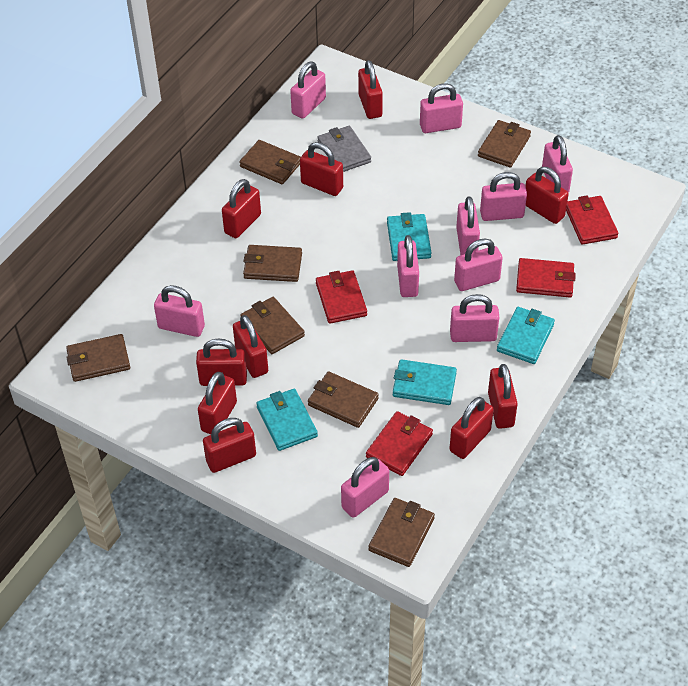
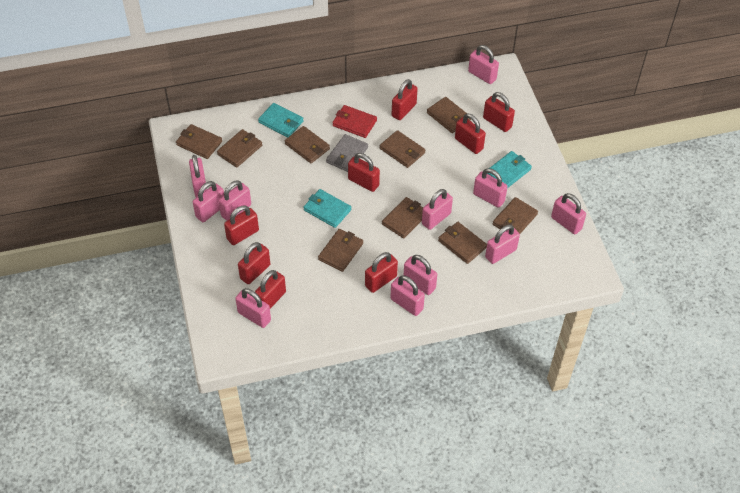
brown wallet: 7 -> 9
pink padlock: 10 -> 11
red padlock: 10 -> 8
red wallet: 4 -> 1
turquoise wallet: 4 -> 3

